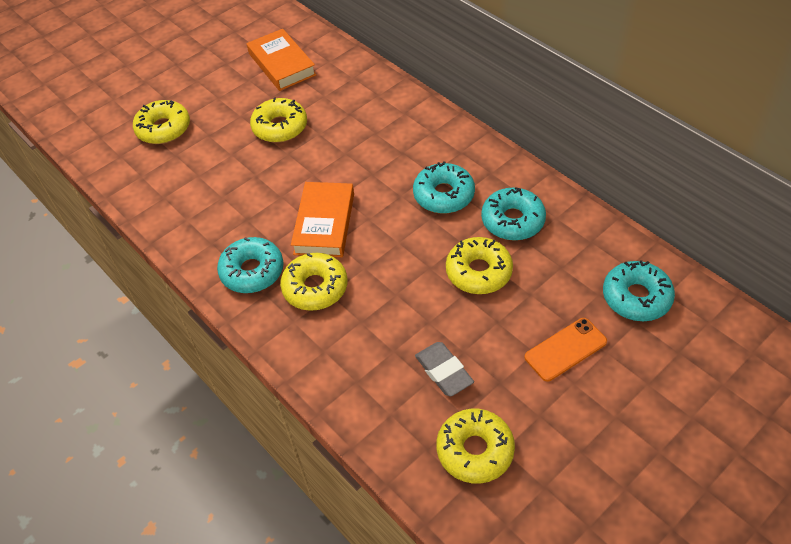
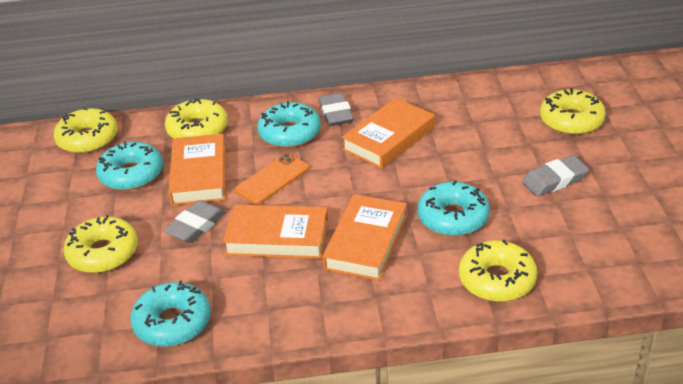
grey eraser: 1 -> 3
orange book: 2 -> 4

